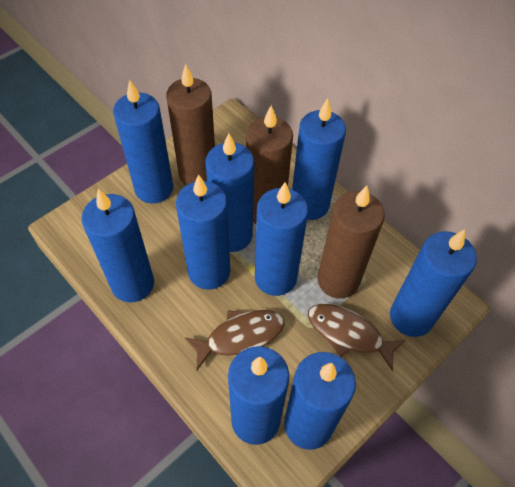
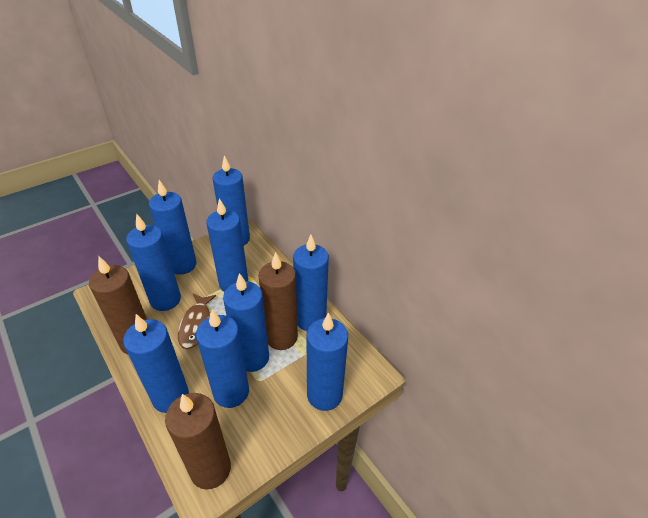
brown fish: 2 -> 1

